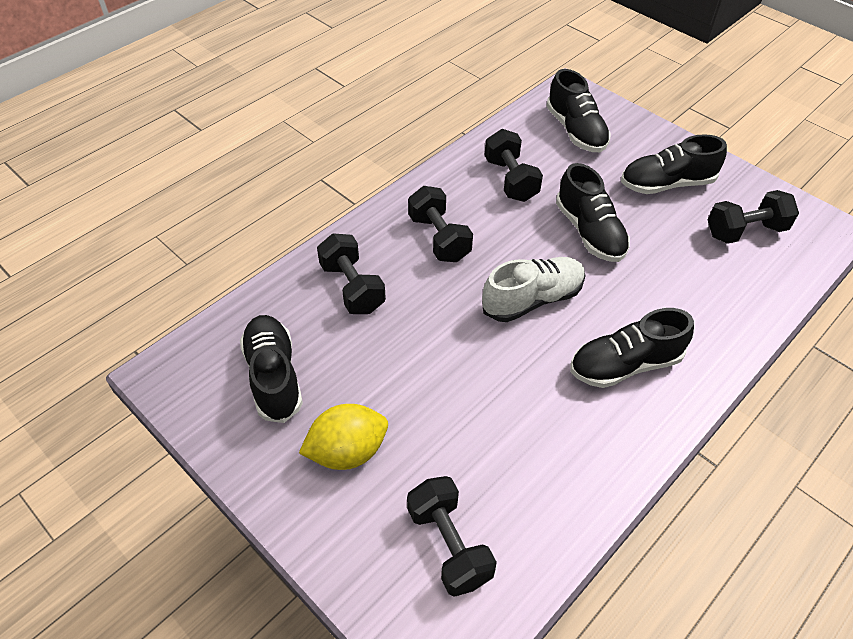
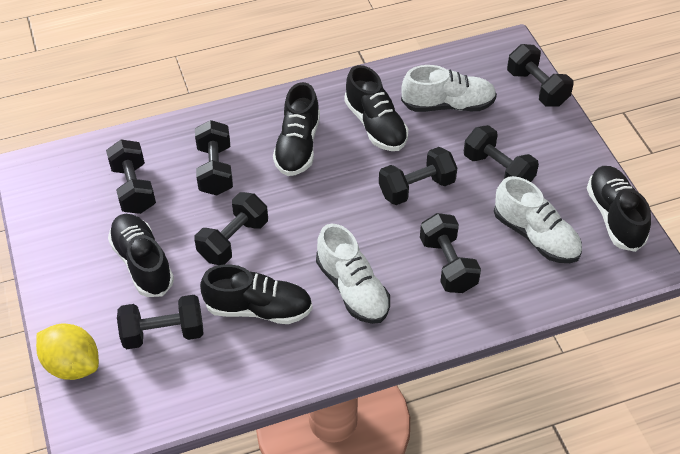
black dumbbell: 5 -> 8
white shoe: 1 -> 3

